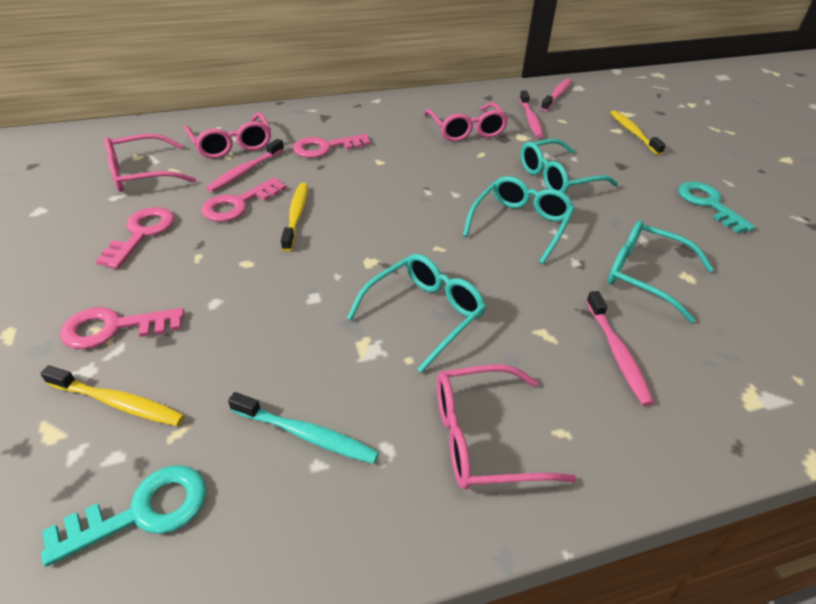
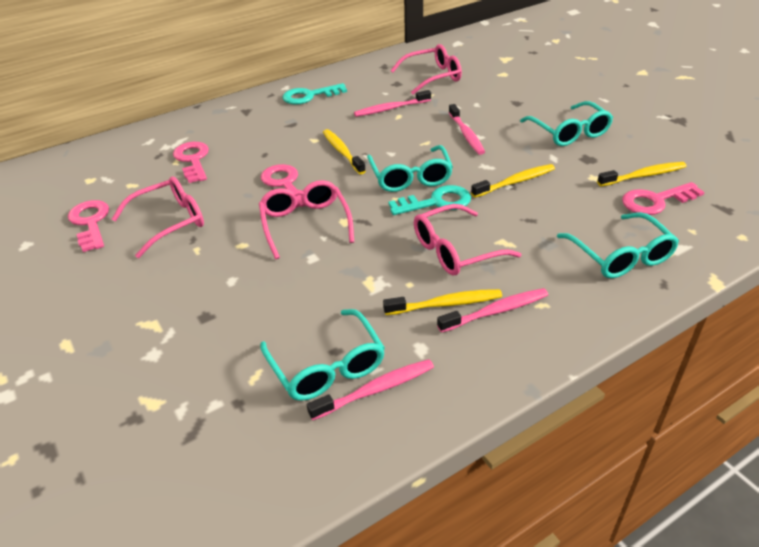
turquoise toothbrush: 1 -> 0
yellow toothbrush: 3 -> 4

